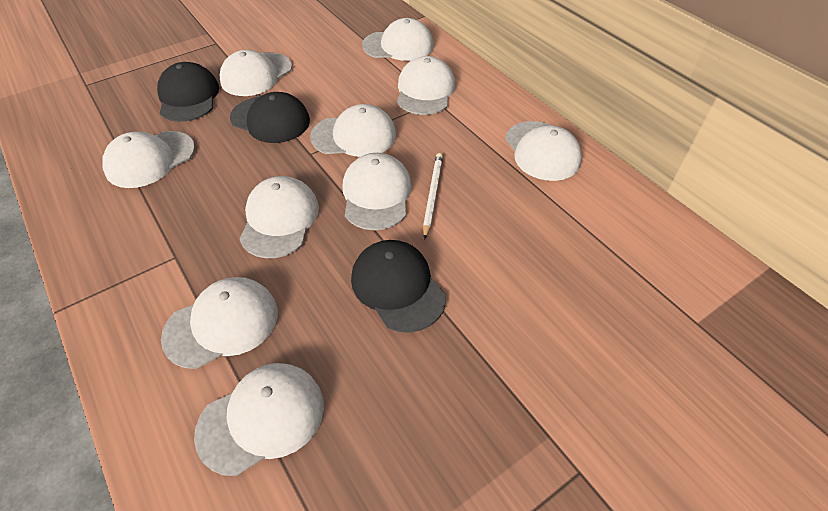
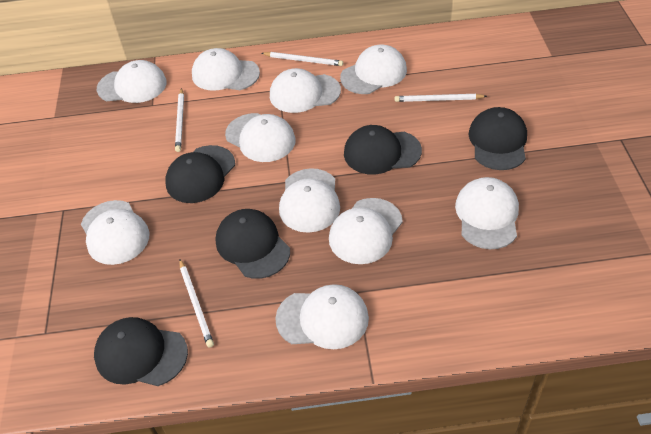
black cap: 3 -> 5
white pencil: 1 -> 4

